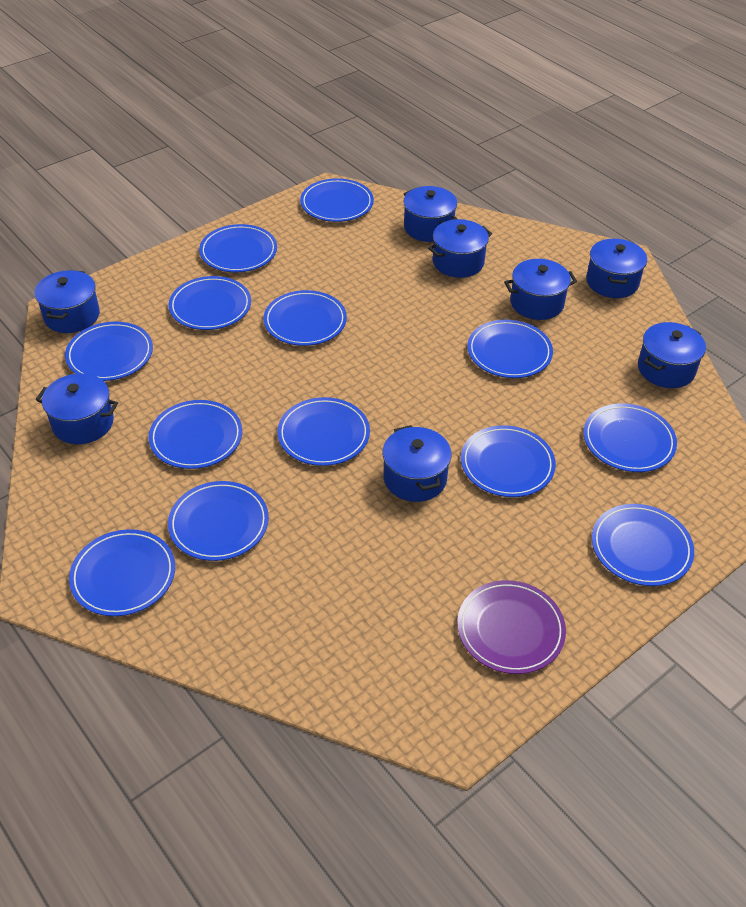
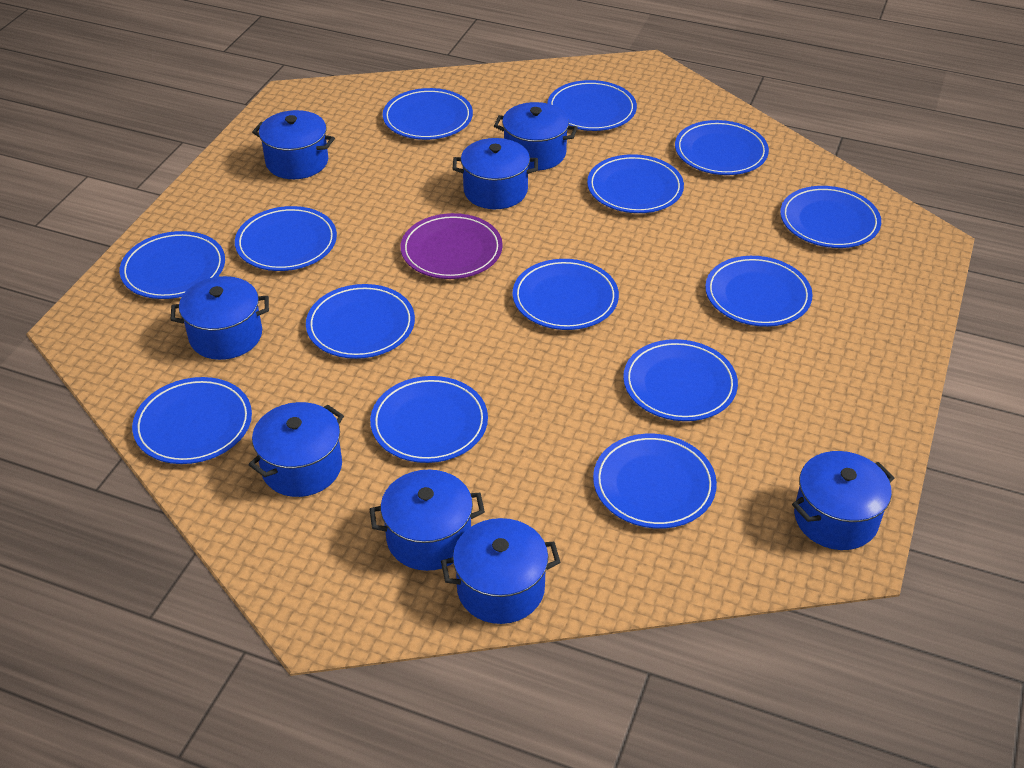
blue plate: 13 -> 14

